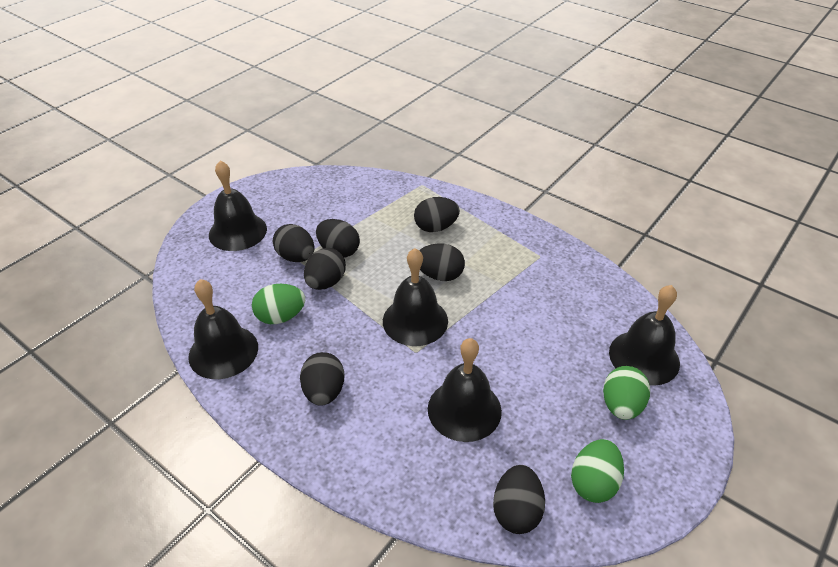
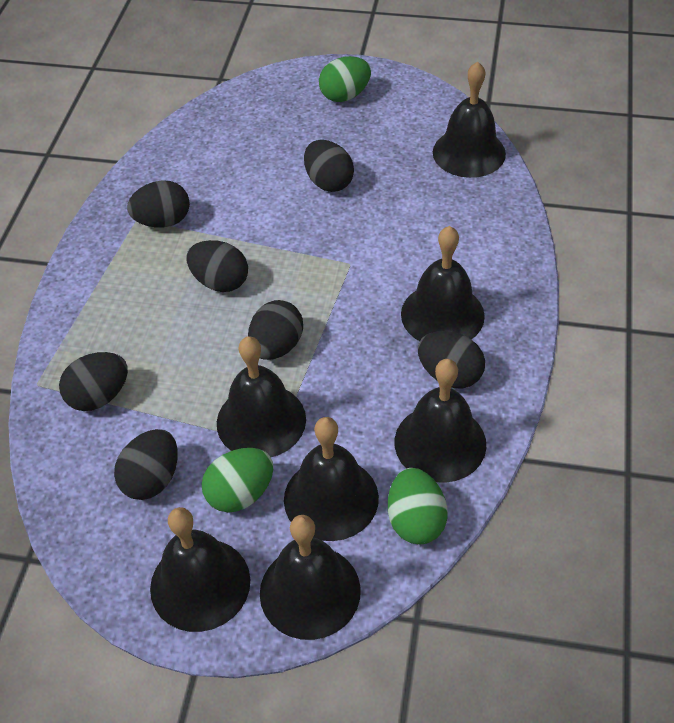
black bell: 5 -> 7

